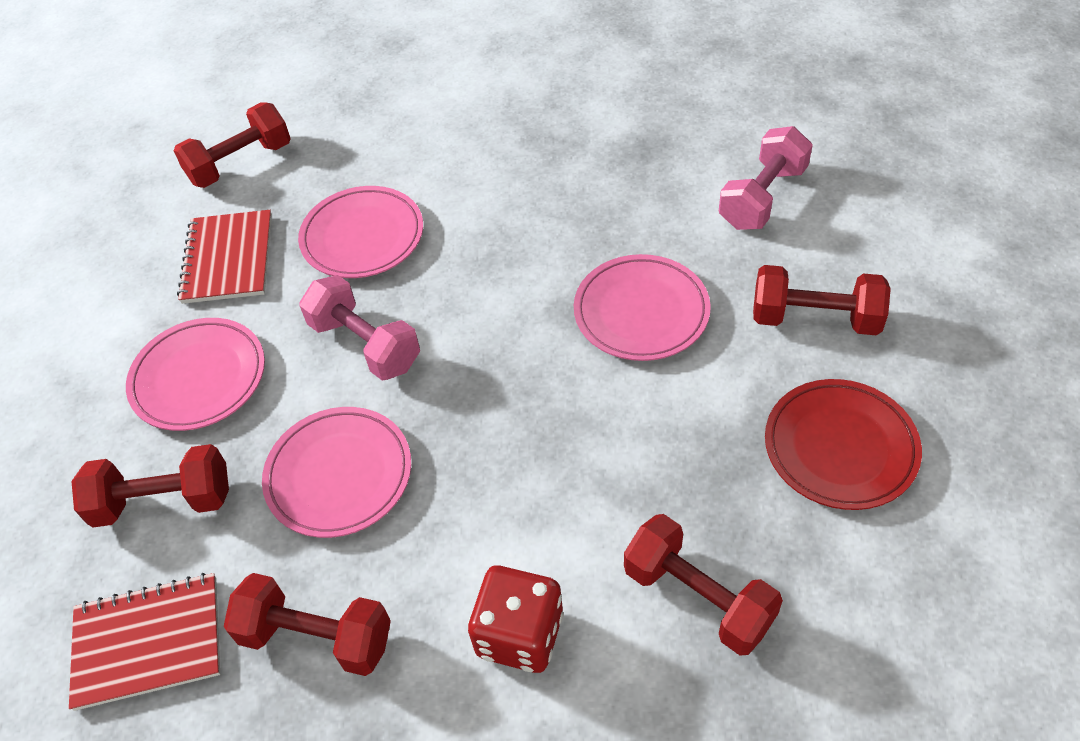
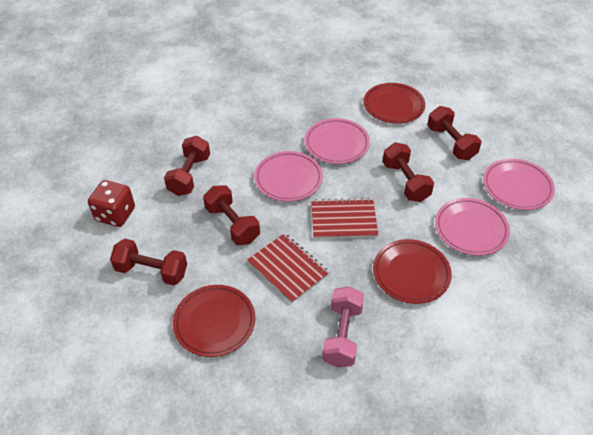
pink dumbbell: 2 -> 1
red plate: 1 -> 3

